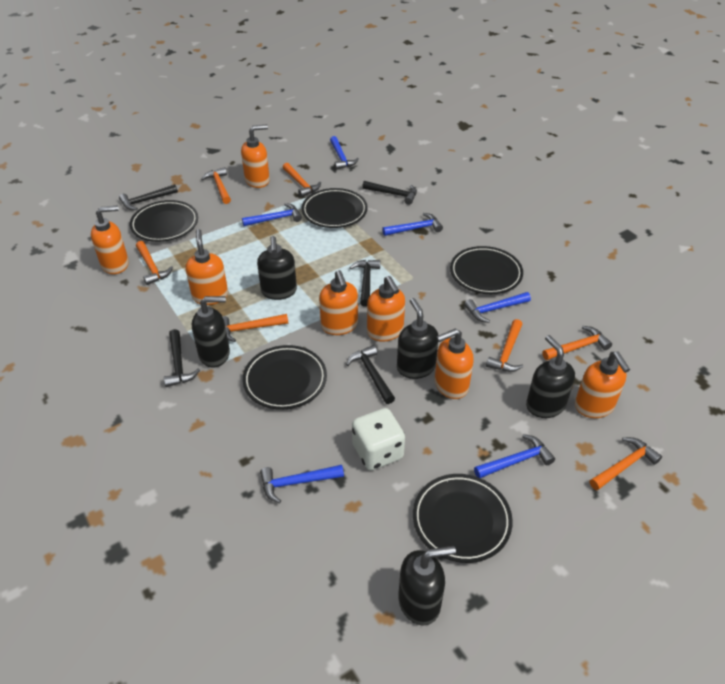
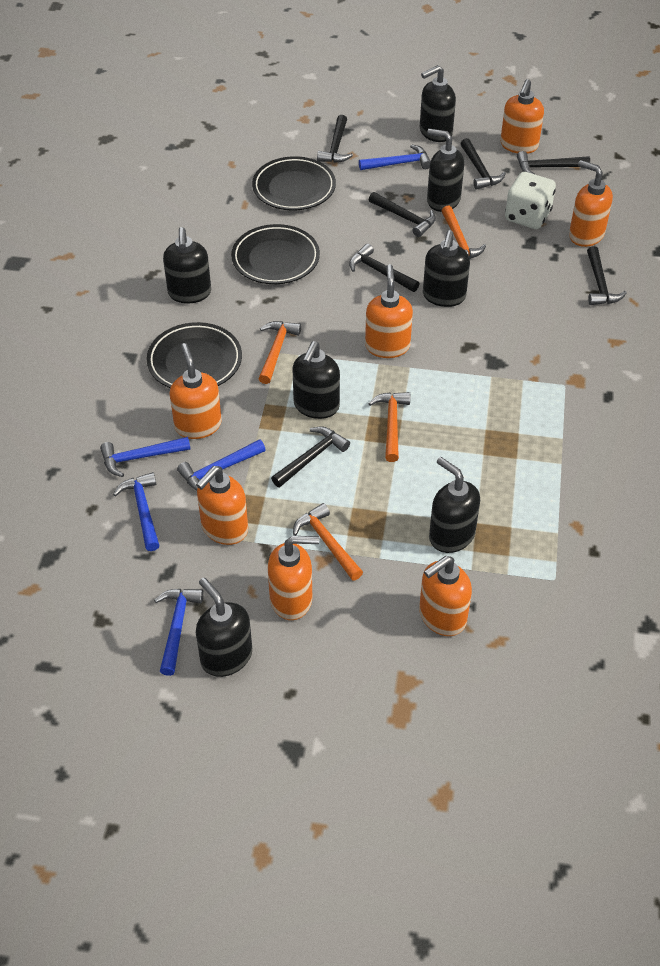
black hammer: 5 -> 7
black plate: 5 -> 3
black soap dispenser: 5 -> 7
blue hammer: 6 -> 5
orange hammer: 7 -> 4

